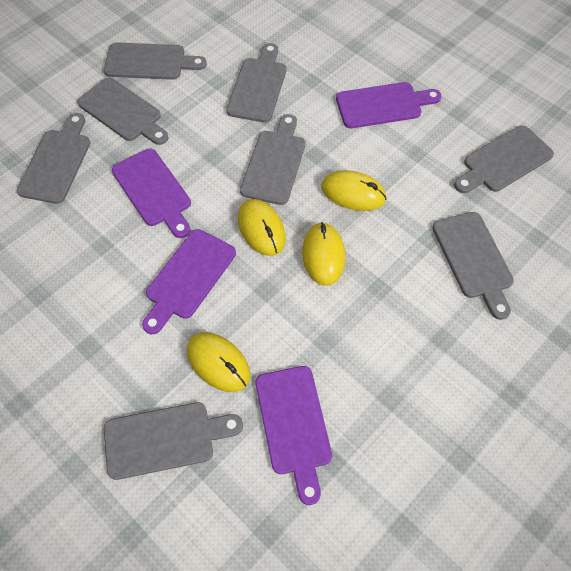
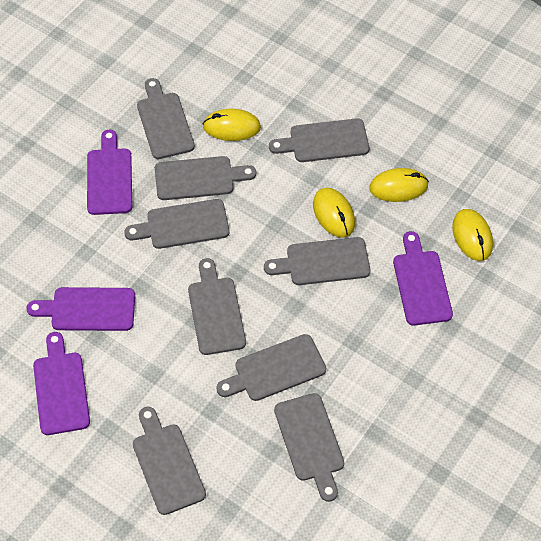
grey cutting board: 8 -> 9

